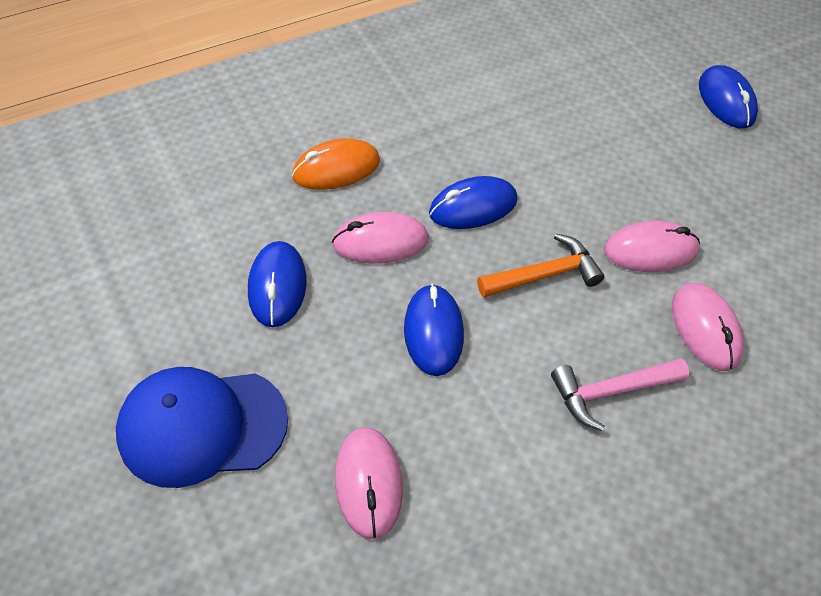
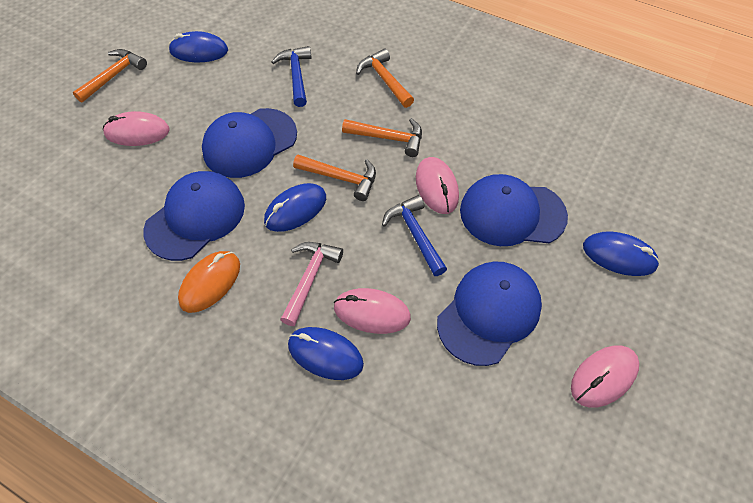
blue cap: 1 -> 4
blue hammer: 0 -> 2
orange hammer: 1 -> 4

